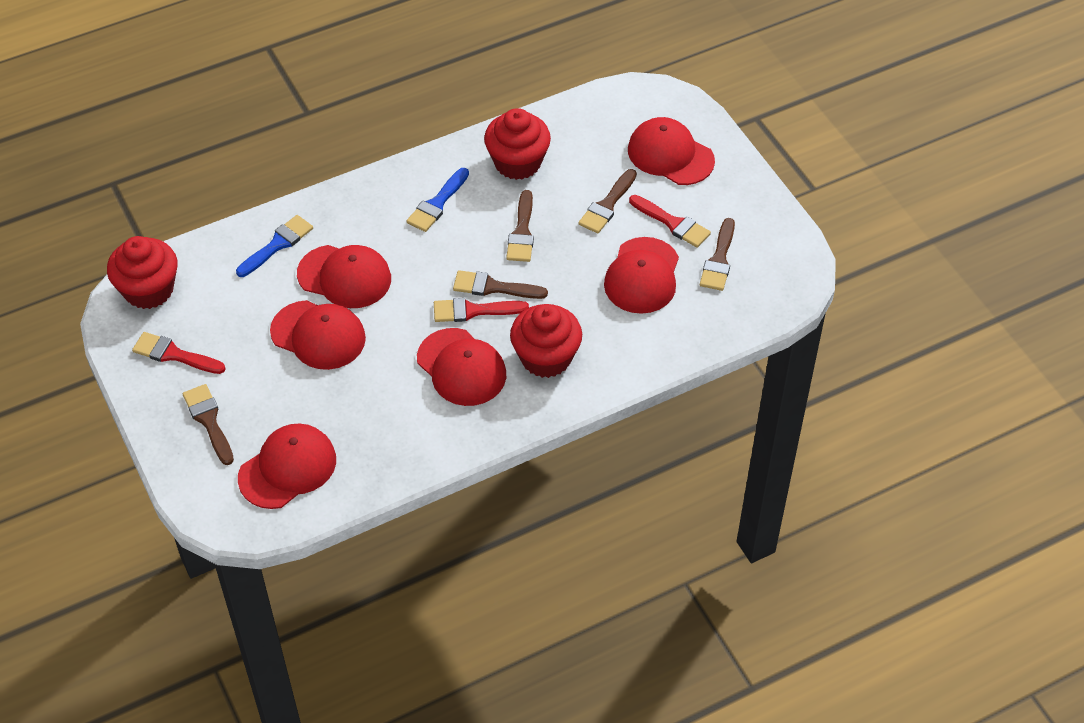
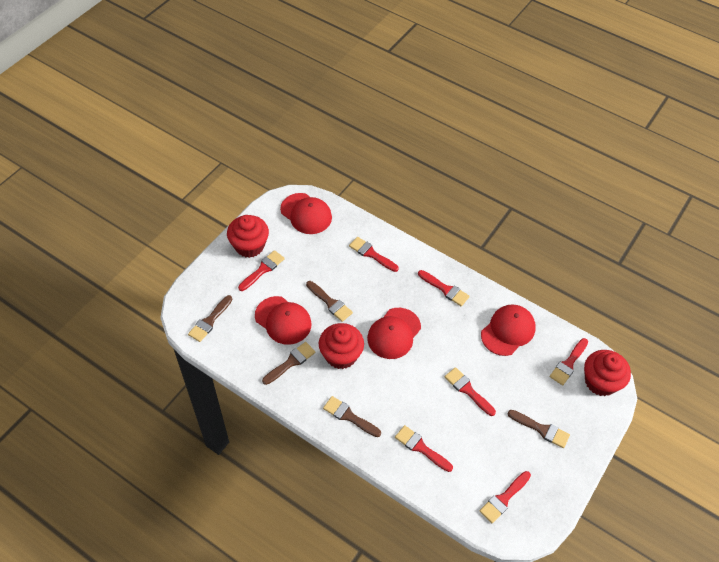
blue brush: 2 -> 0
red brush: 3 -> 7
red cap: 6 -> 4

